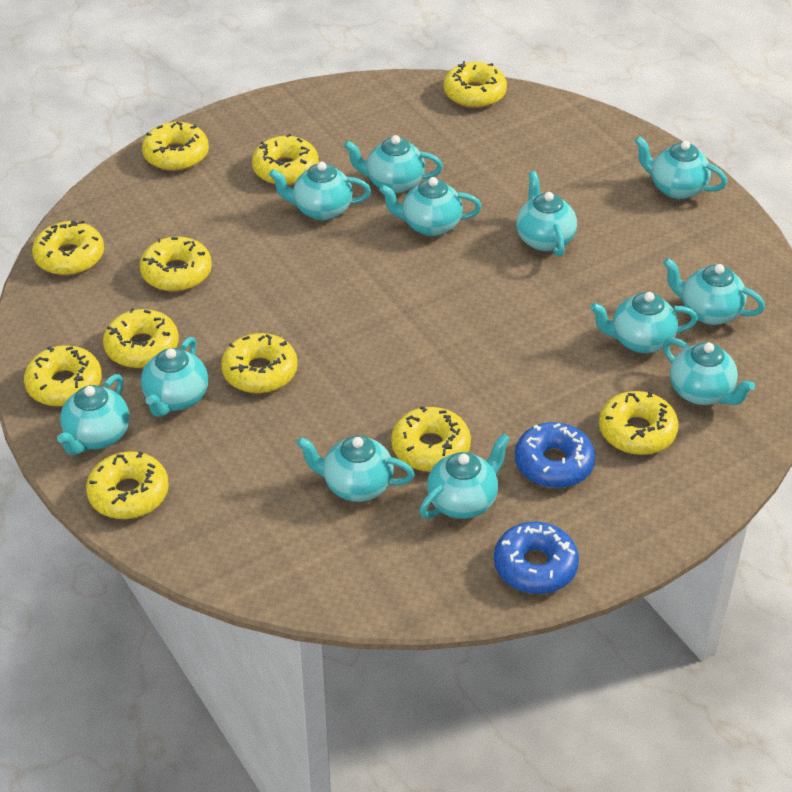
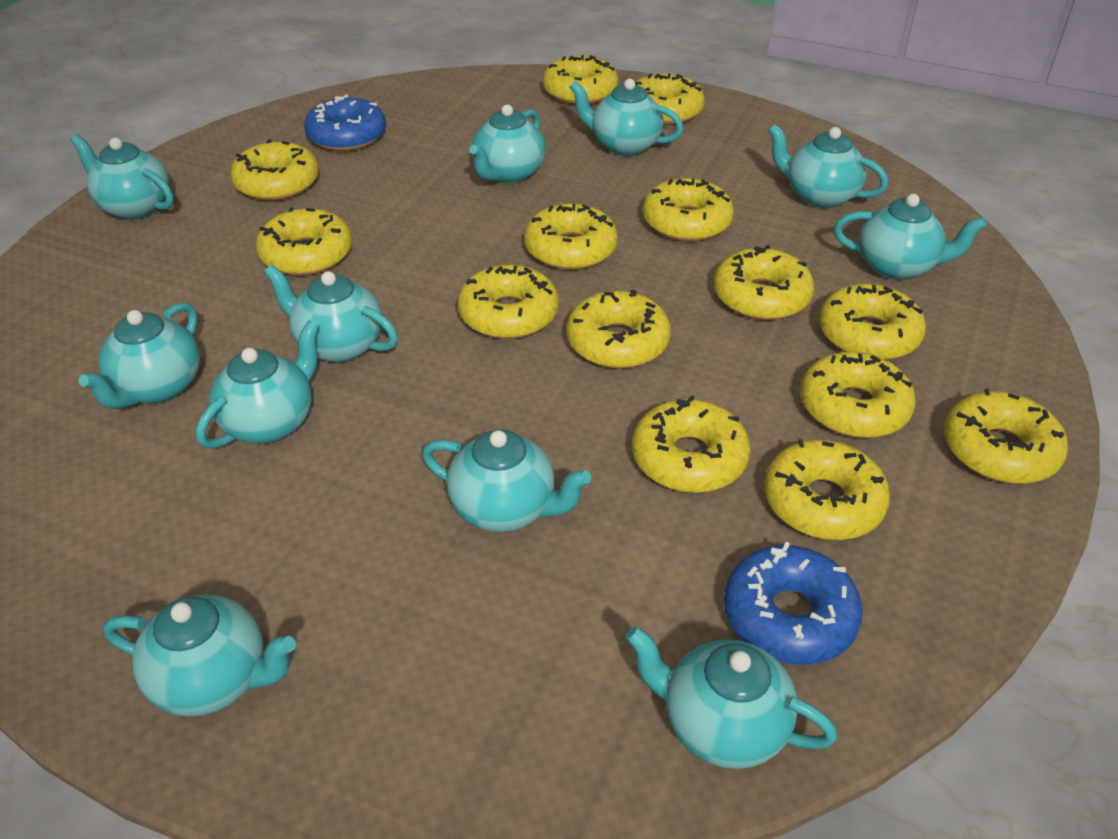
turquoise teapot: 12 -> 11
yellow donut: 11 -> 14

